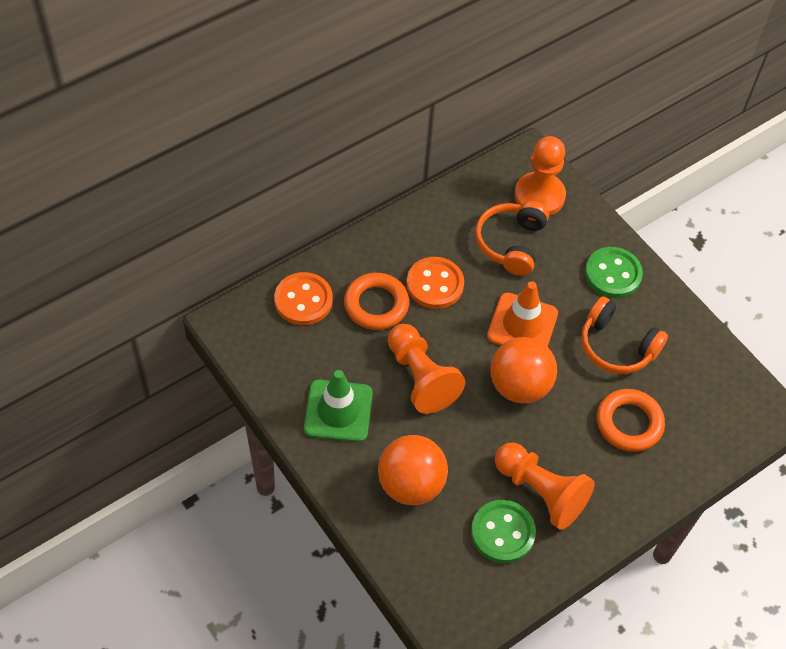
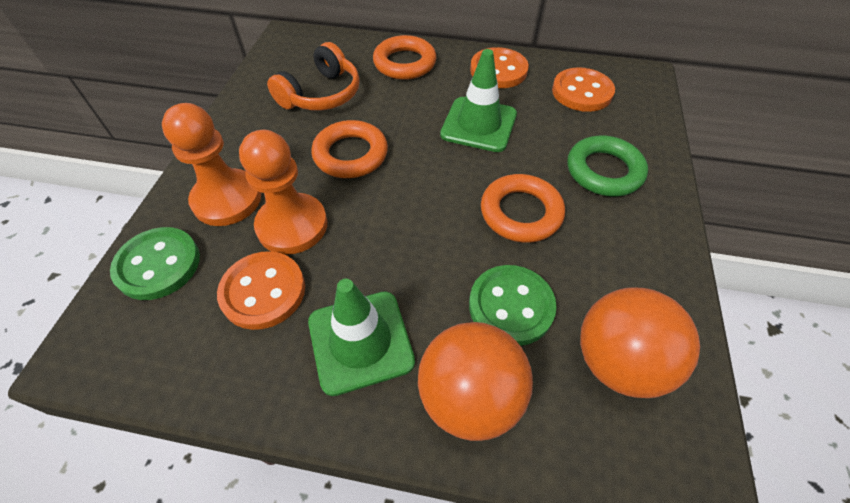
green ring: 0 -> 1
green traffic cone: 1 -> 2
orange button: 2 -> 3
orange headphones: 2 -> 1
orange pawn: 3 -> 2
orange ring: 2 -> 3
orange traffic cone: 1 -> 0

